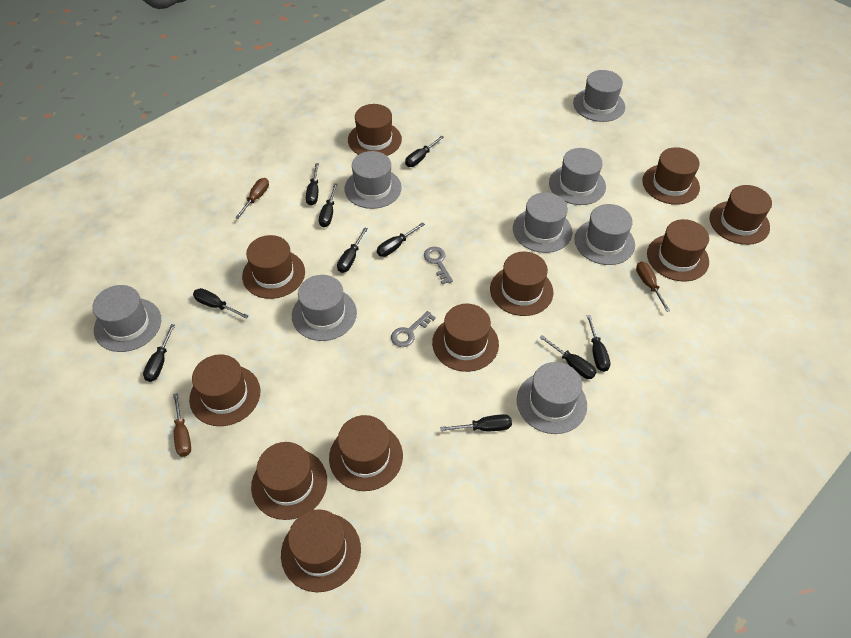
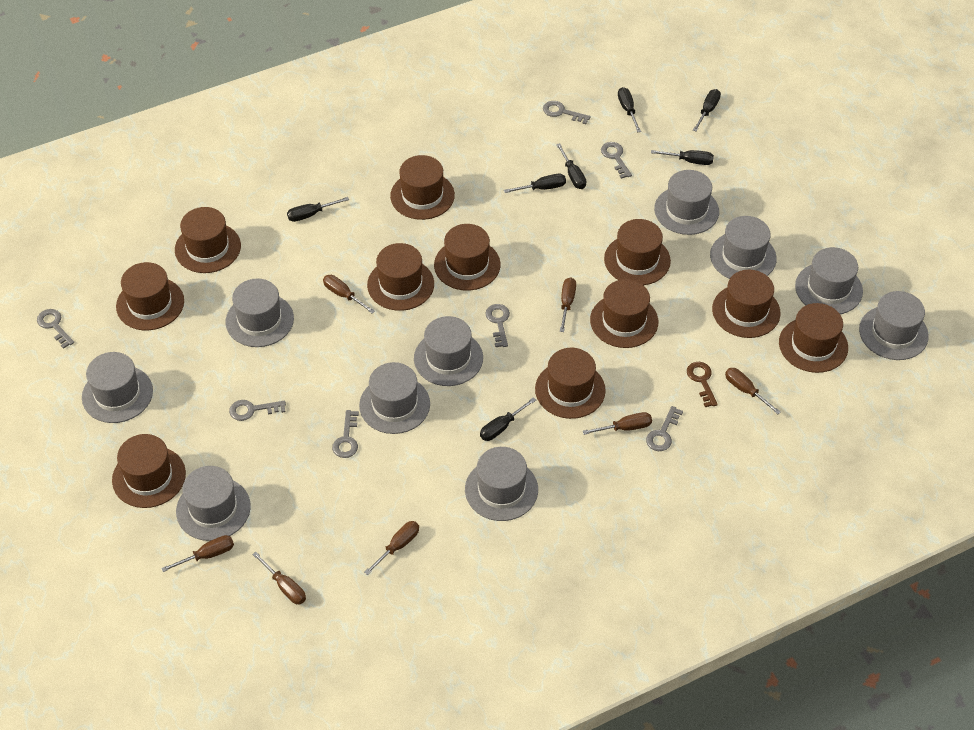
black screwdriver: 10 -> 7
brown key: 0 -> 1
brown screwdriver: 3 -> 7
grey hat: 8 -> 10
grey key: 2 -> 7

